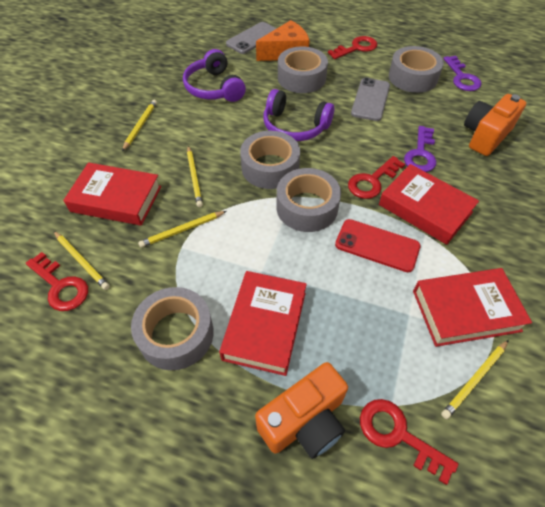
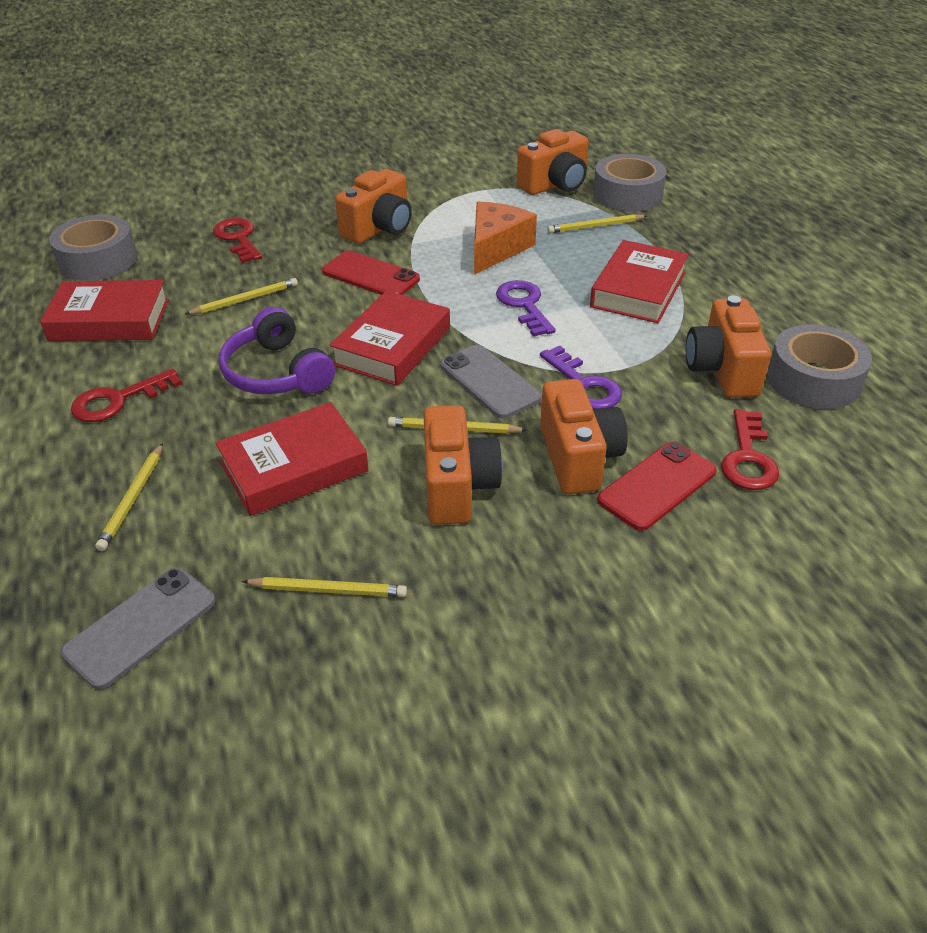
grey tape: 5 -> 3
orange camera: 2 -> 5
purple headphones: 2 -> 1
red key: 4 -> 3
red phone: 1 -> 2

